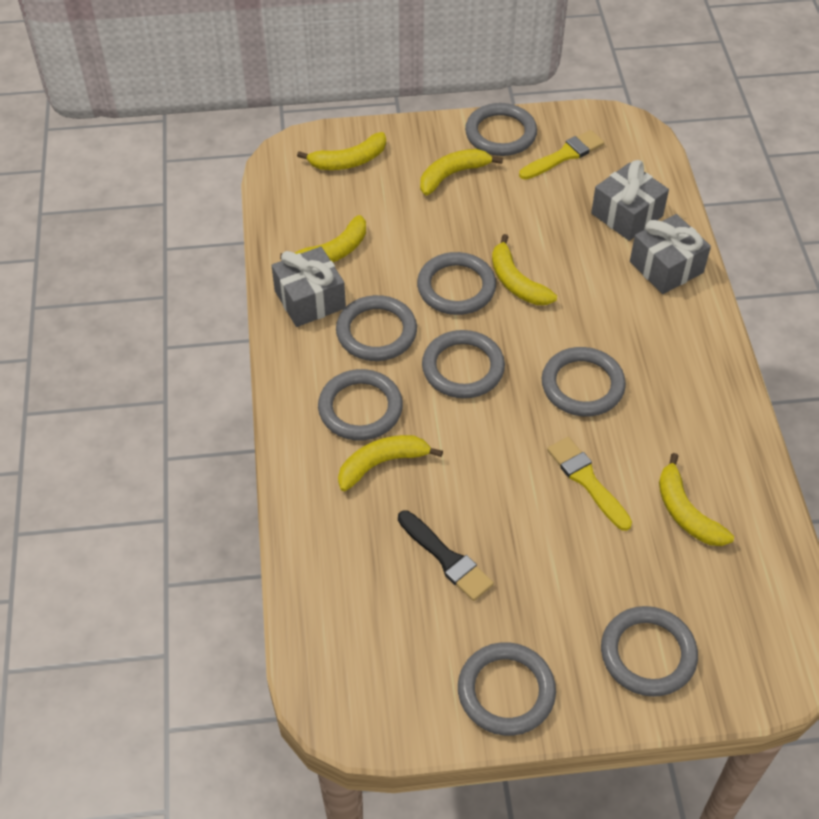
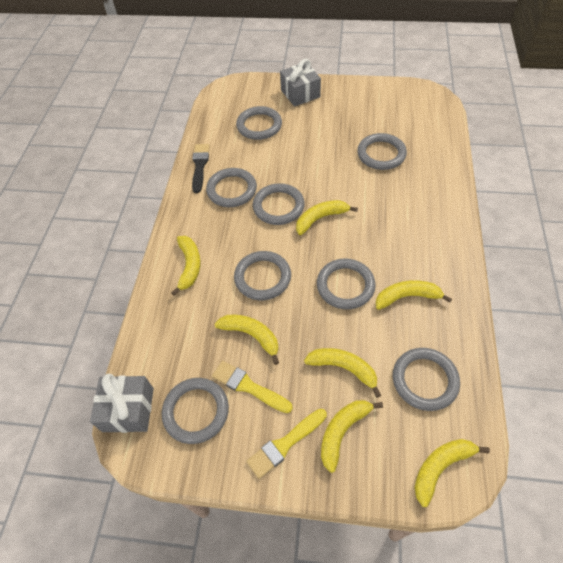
grey gift: 3 -> 2
yellow banana: 6 -> 7

